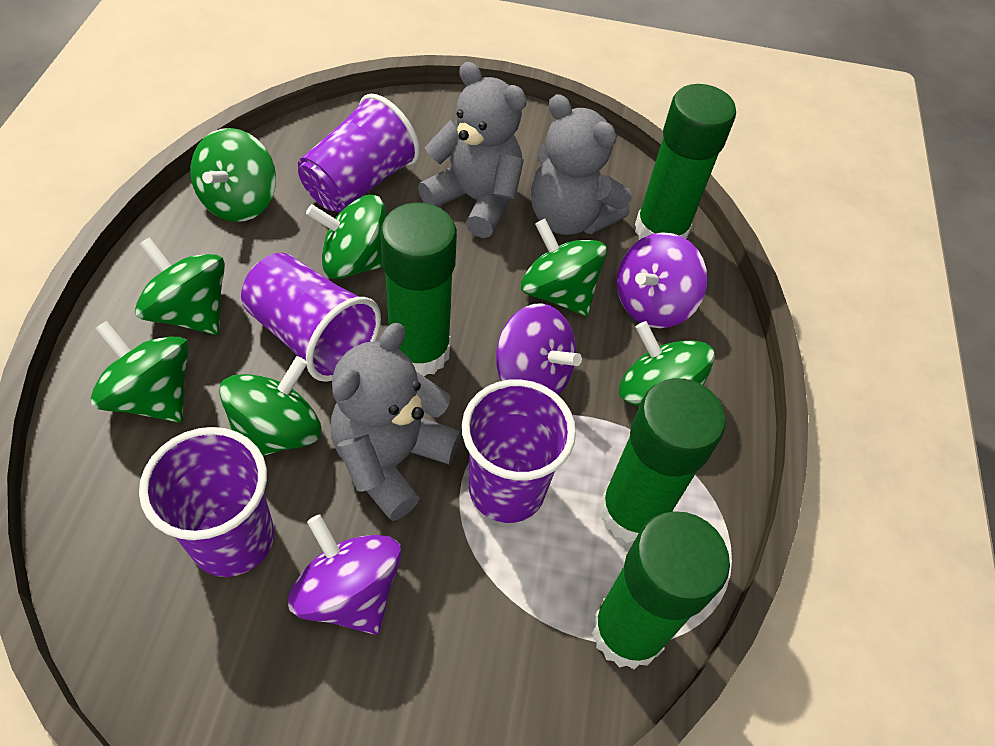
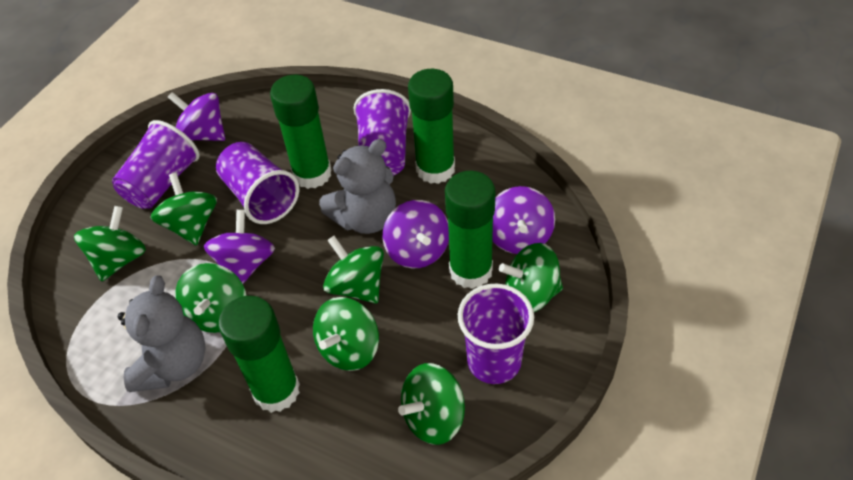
grey teddy bear: 3 -> 2
purple spinning top: 3 -> 4

